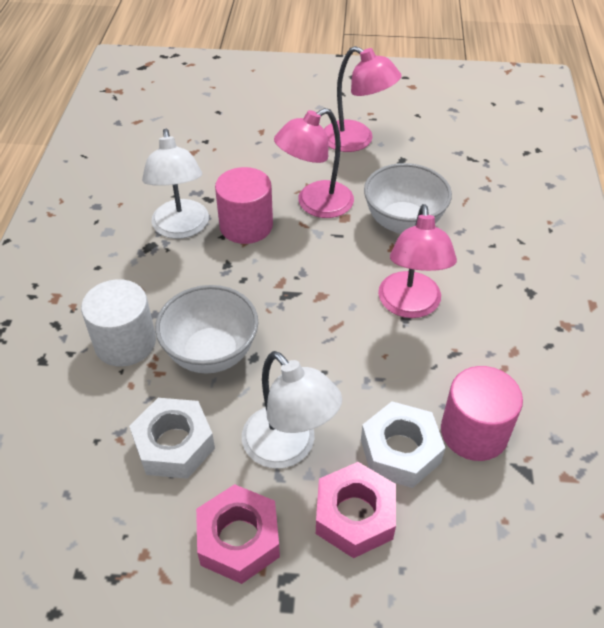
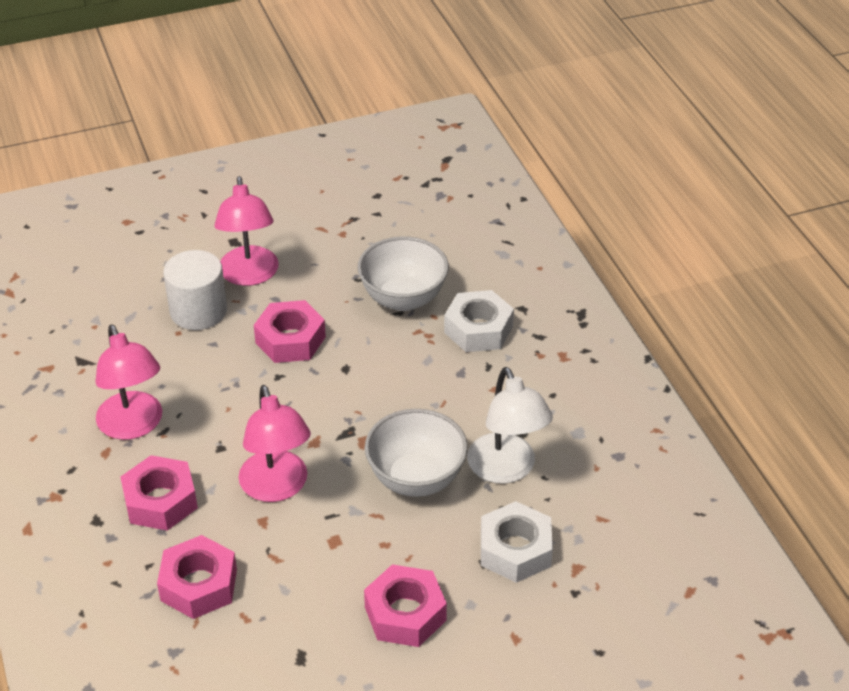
pink cylinder: 2 -> 0
pink nut: 2 -> 4
white lamp: 2 -> 1

